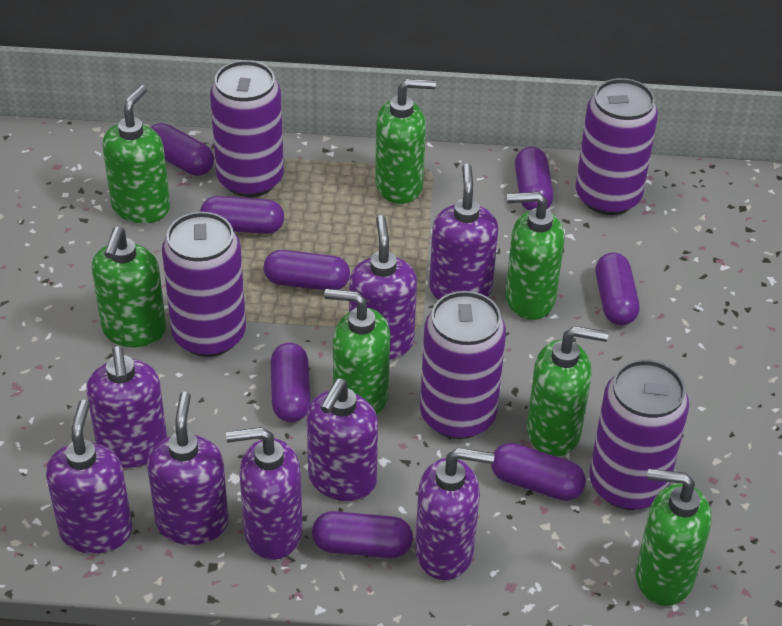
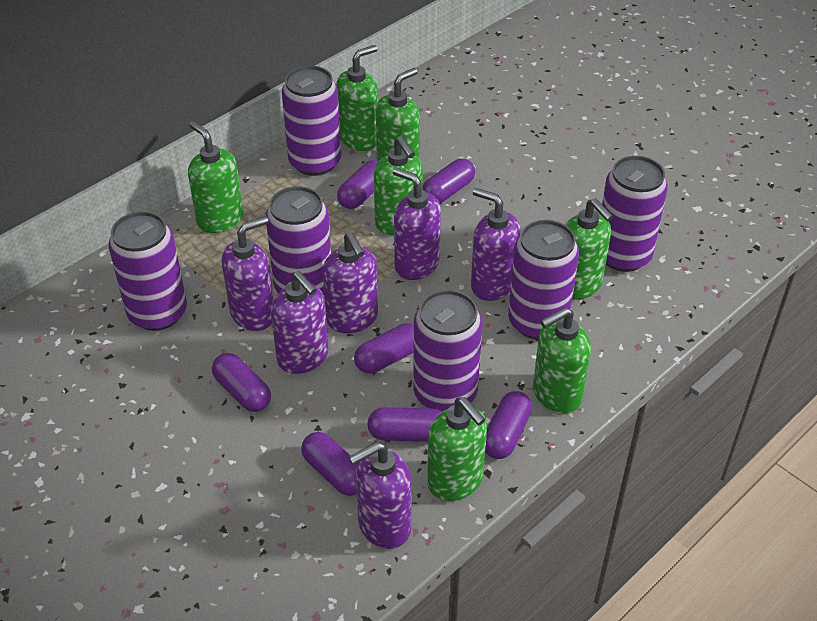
purple can: 5 -> 6
purple capsule: 8 -> 7
purple soap dispenser: 8 -> 6

